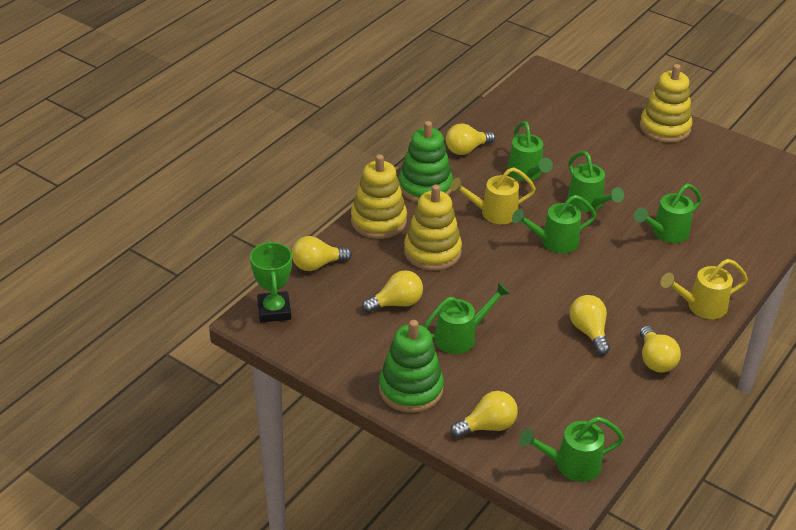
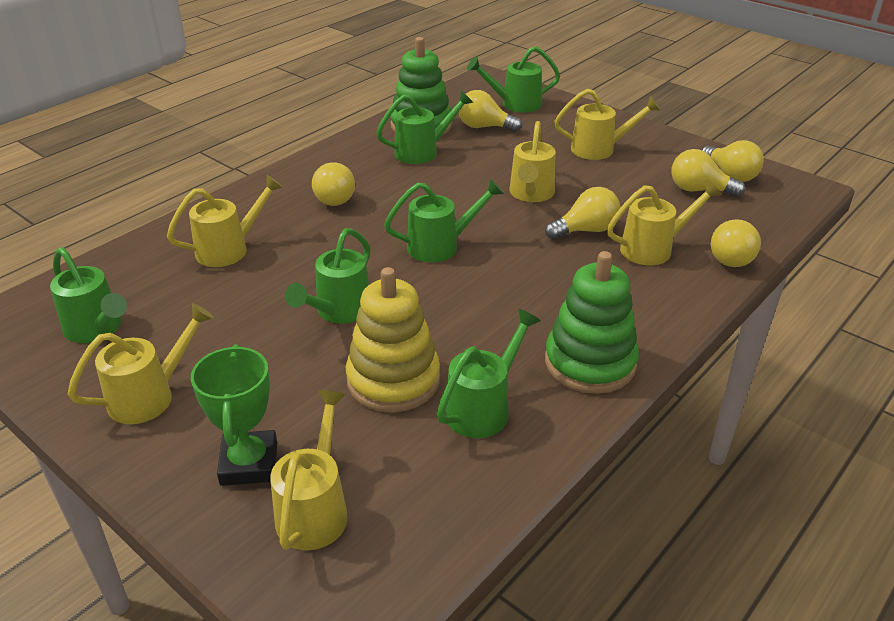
yellow stacking toy: 3 -> 1
yellow watering can: 2 -> 6

